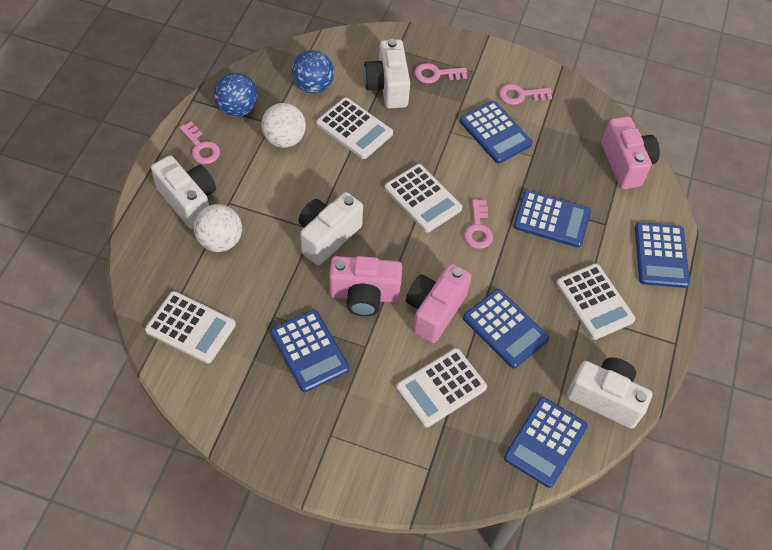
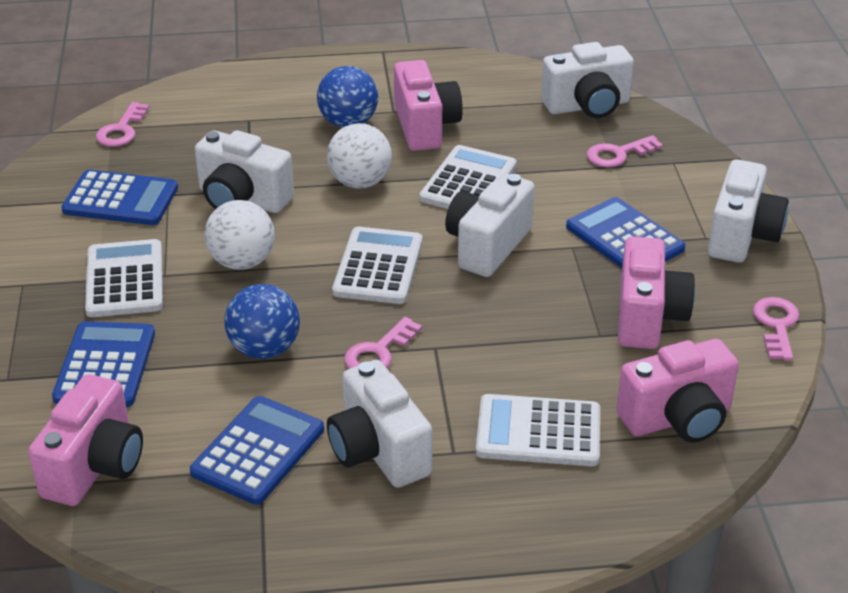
blue calculator: 6 -> 4
pink camera: 3 -> 4
white calculator: 5 -> 4
white camera: 4 -> 5

